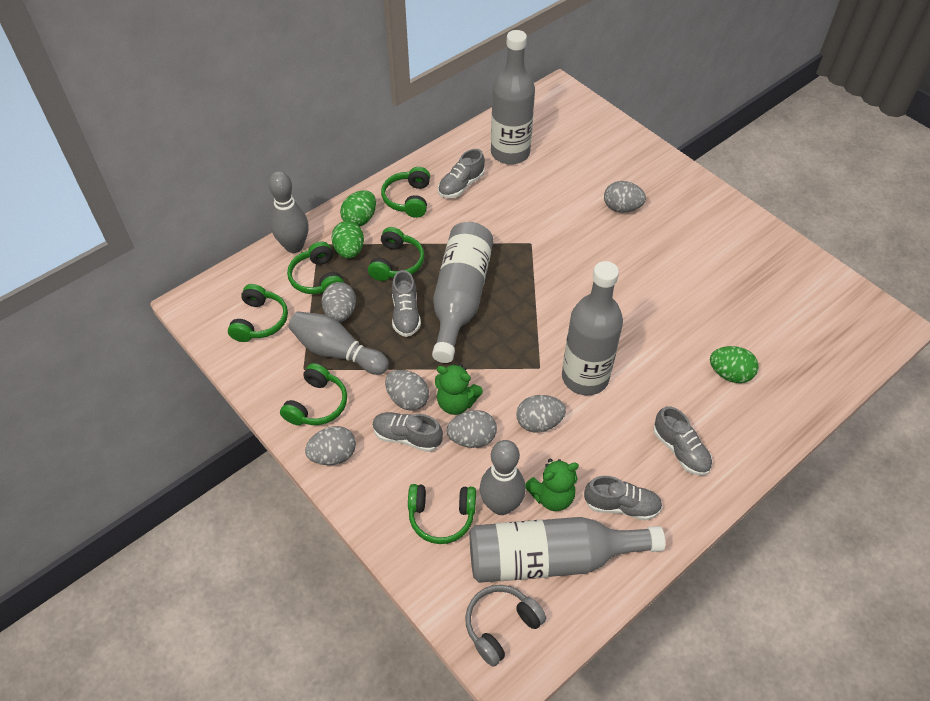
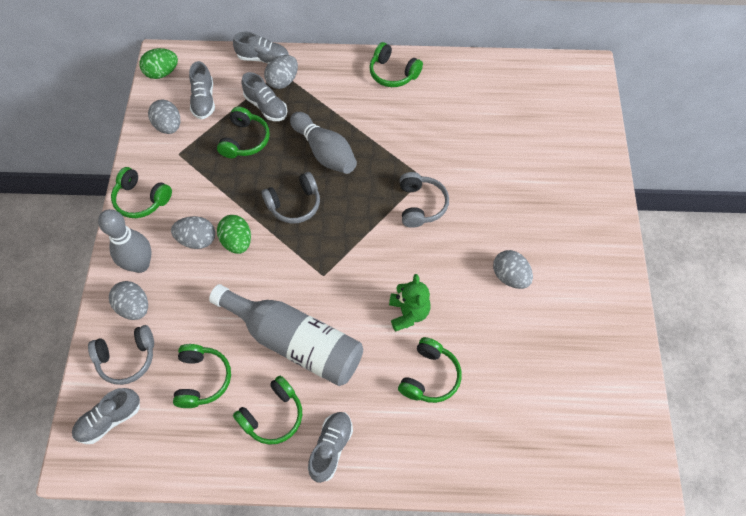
green egg: 3 -> 2
green teddy bear: 2 -> 1
grey bottle: 4 -> 1
grey bowling pin: 3 -> 2
grey egg: 6 -> 5
grey headphones: 1 -> 3

